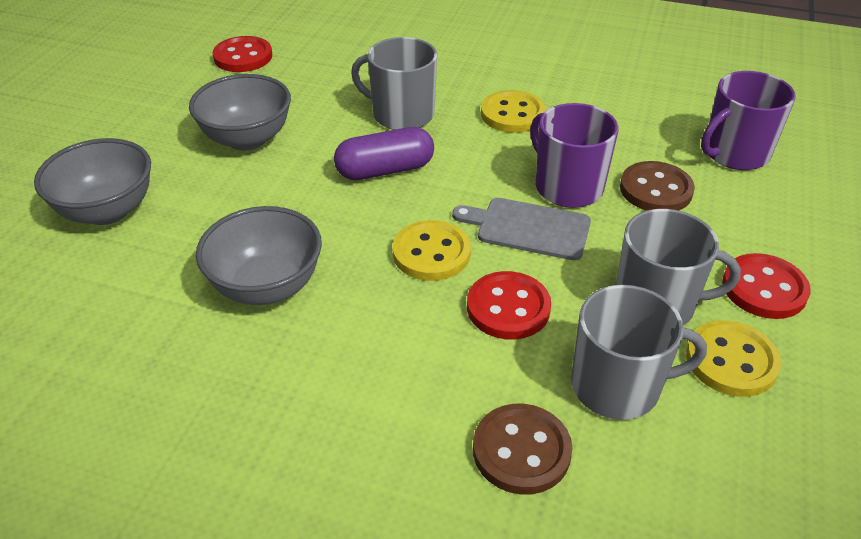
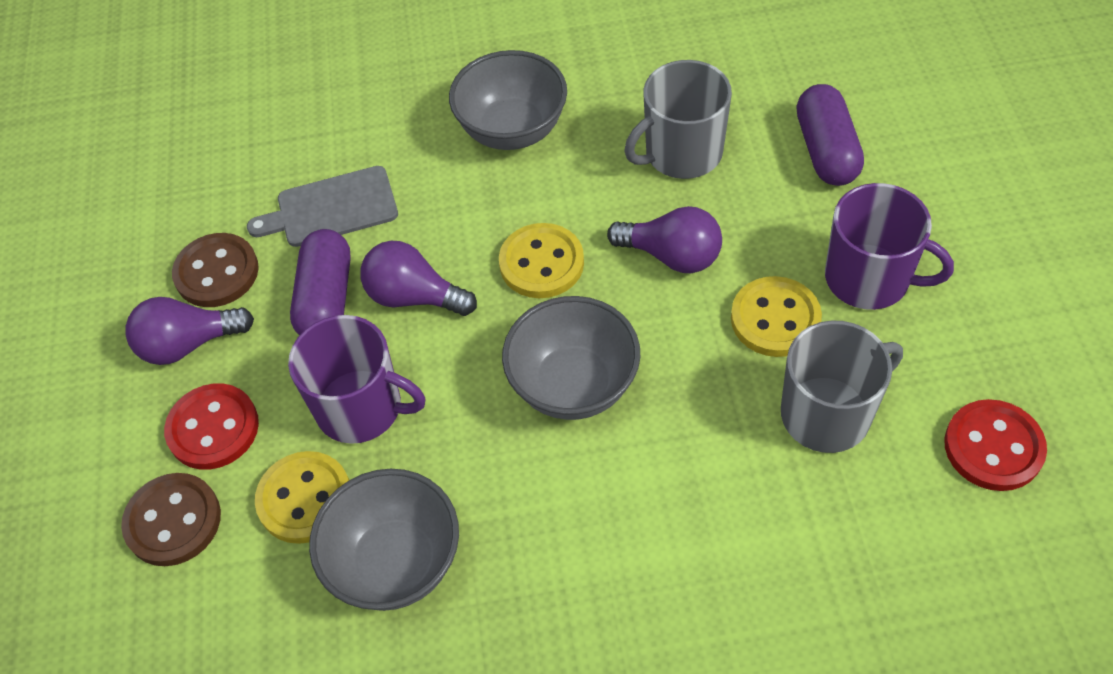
grey mug: 3 -> 2
purple capsule: 1 -> 2
purple light bulb: 0 -> 3
red button: 3 -> 2

